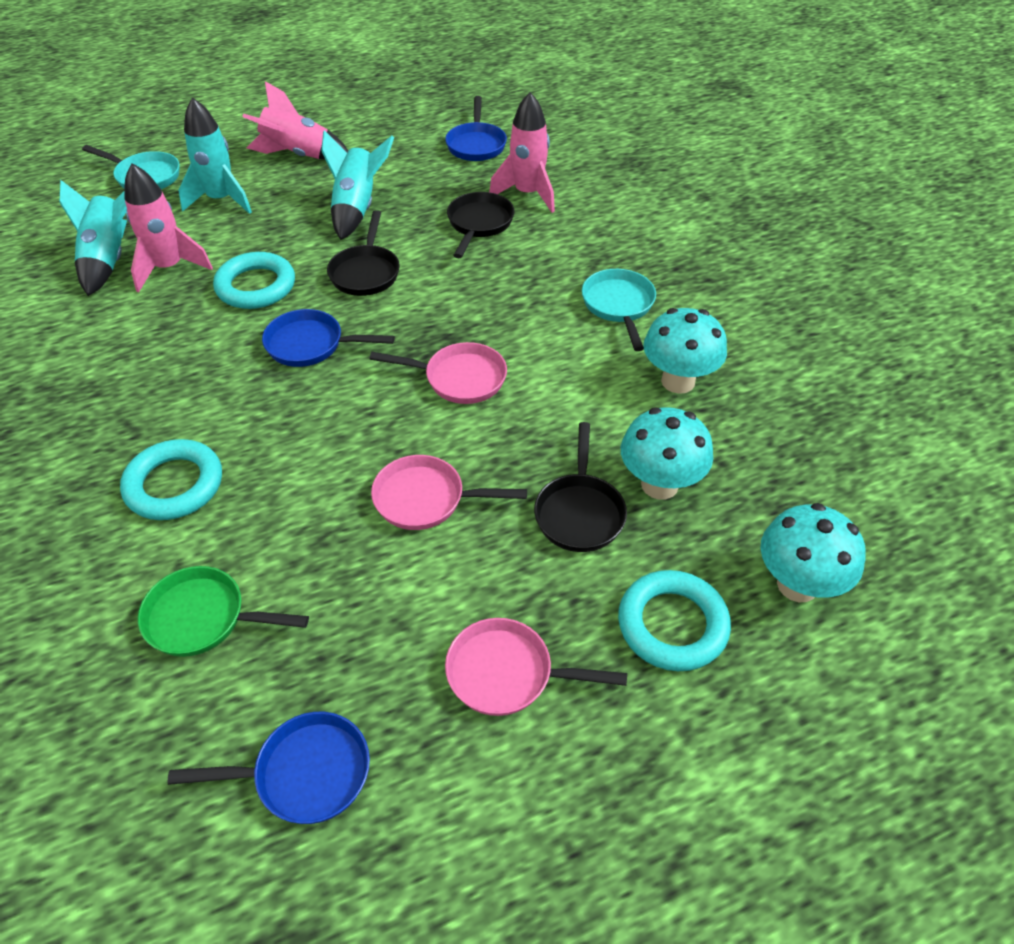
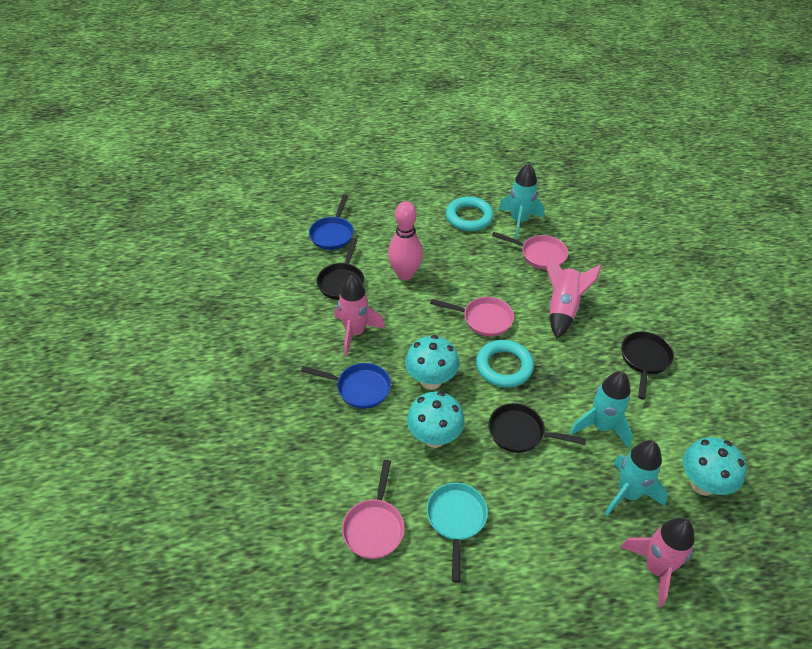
blue pan: 3 -> 2
green pan: 1 -> 0
pink bowling pin: 0 -> 1
turquoise pan: 2 -> 1
turquoise ring: 3 -> 2

